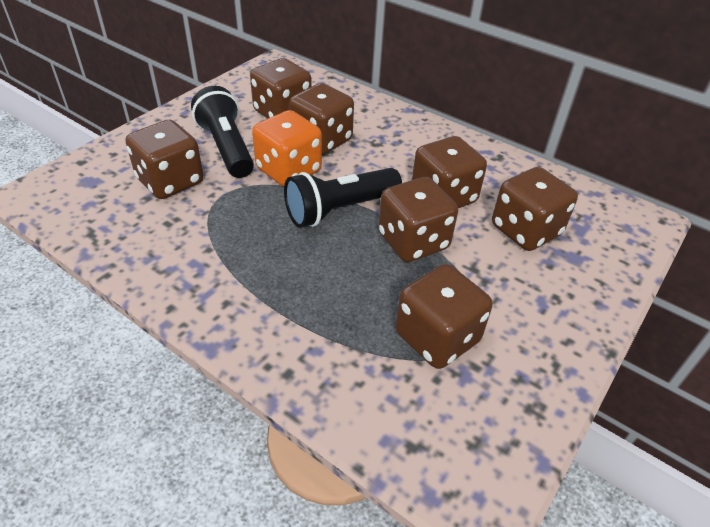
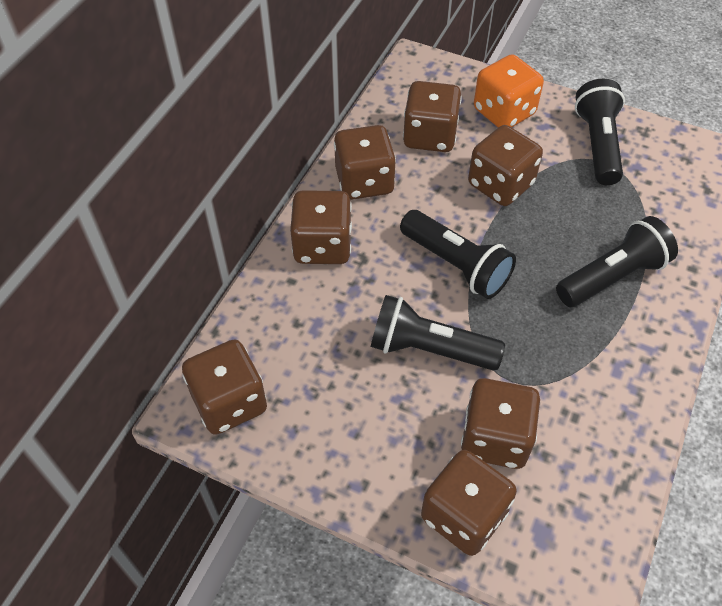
black flashlight: 2 -> 4

